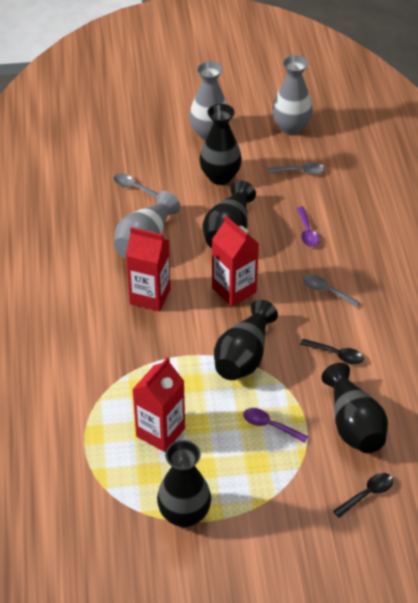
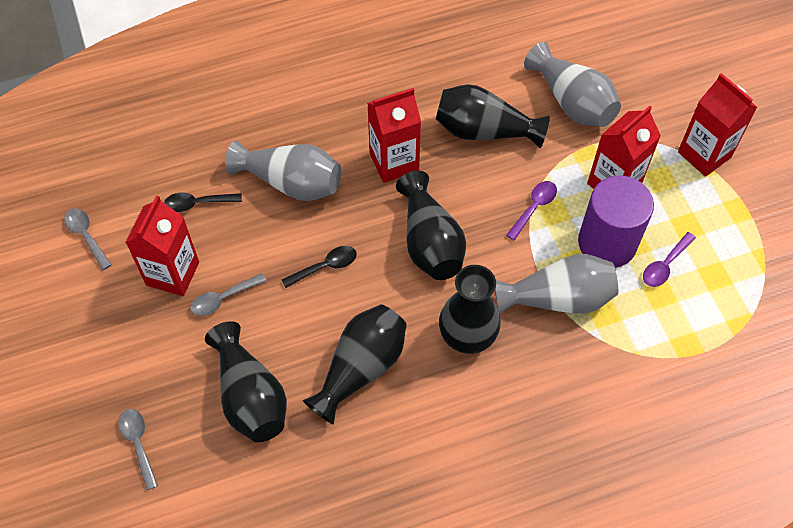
purple cylinder: 0 -> 1
red carton: 3 -> 4

